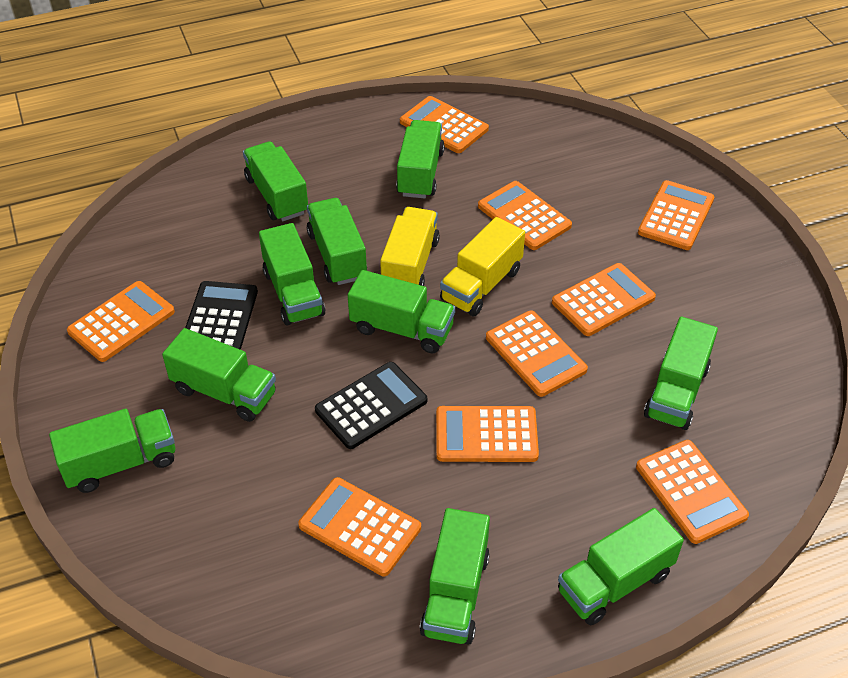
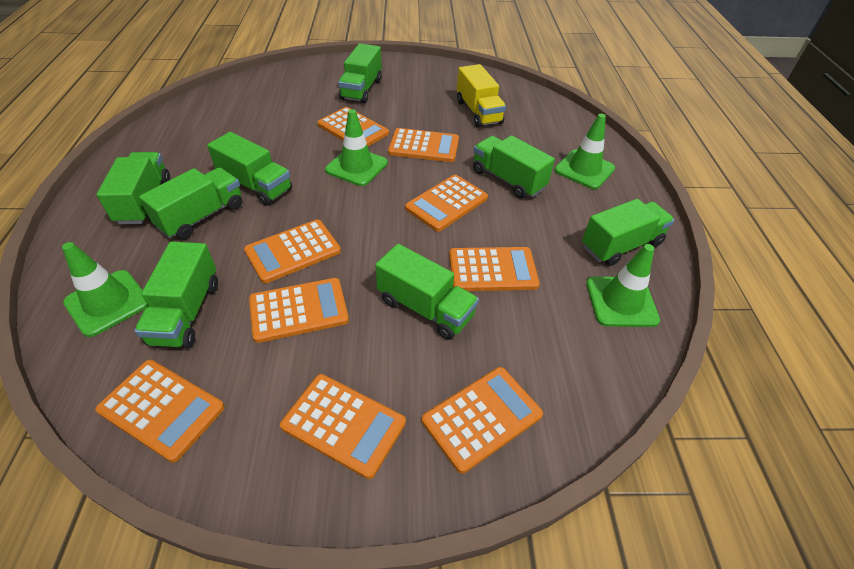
black calculator: 2 -> 0
green traffic cone: 0 -> 4
green truck: 10 -> 8
yellow truck: 2 -> 1

